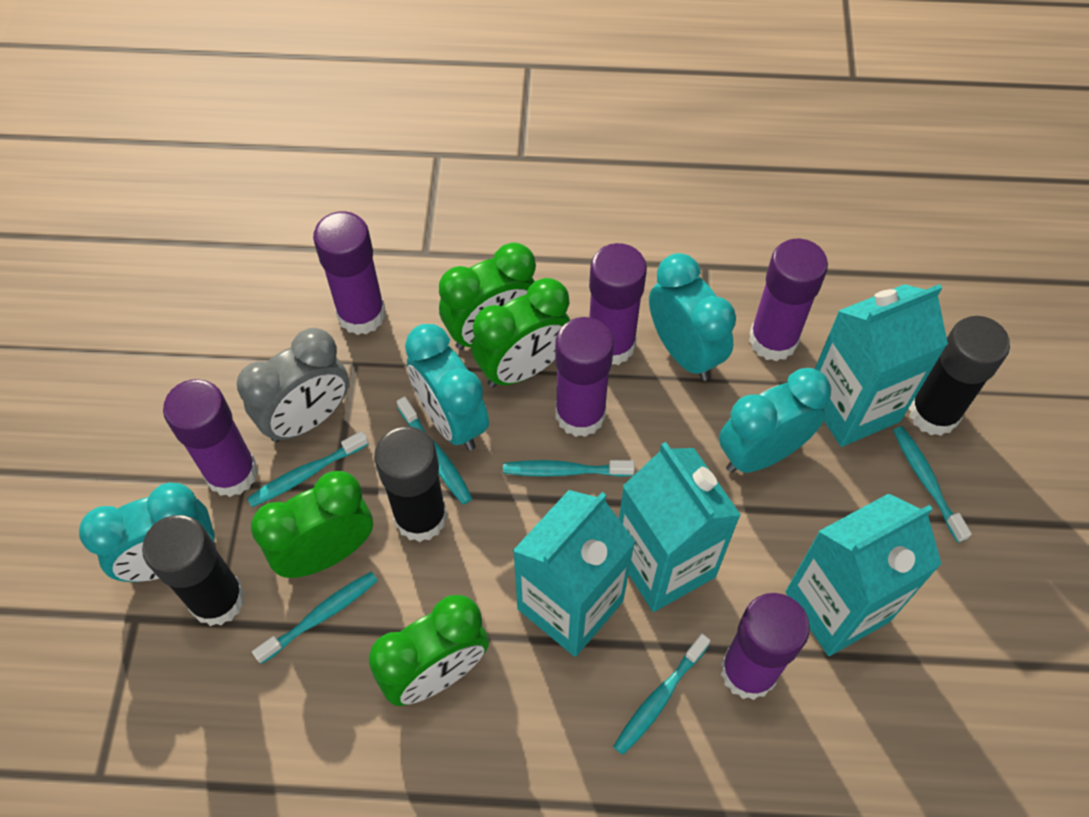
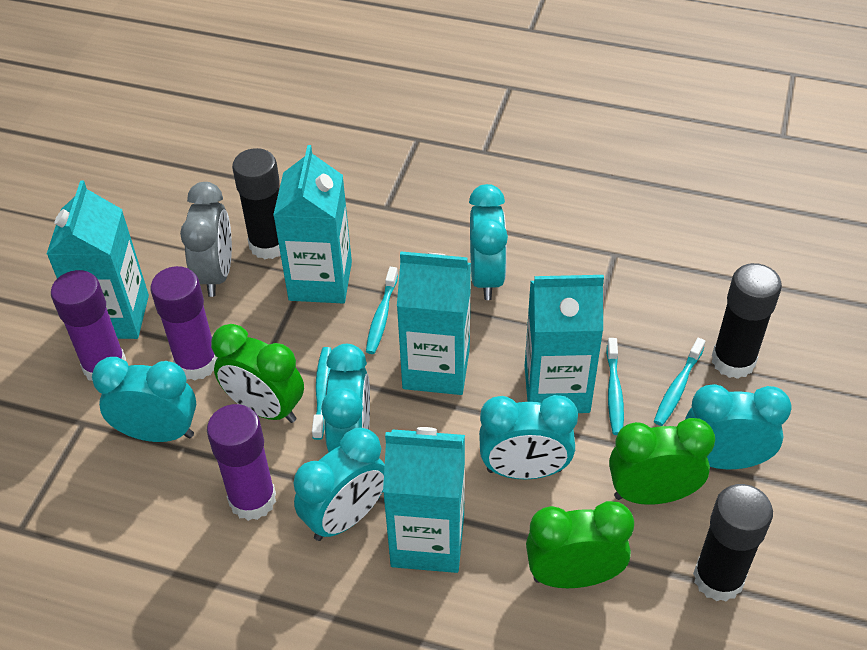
green clock: 4 -> 3
purple glue stick: 6 -> 3
turquoise carton: 4 -> 5
turquoise clock: 4 -> 6
turquoise toothbrush: 6 -> 4

